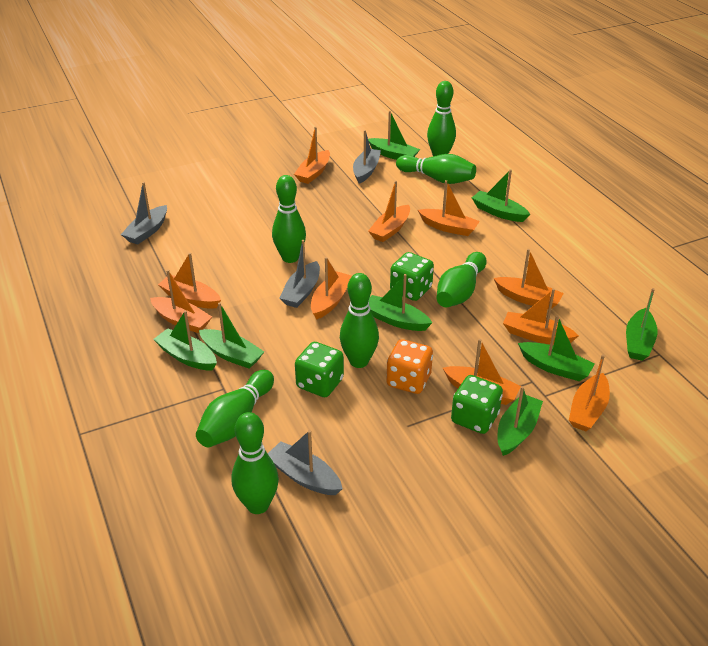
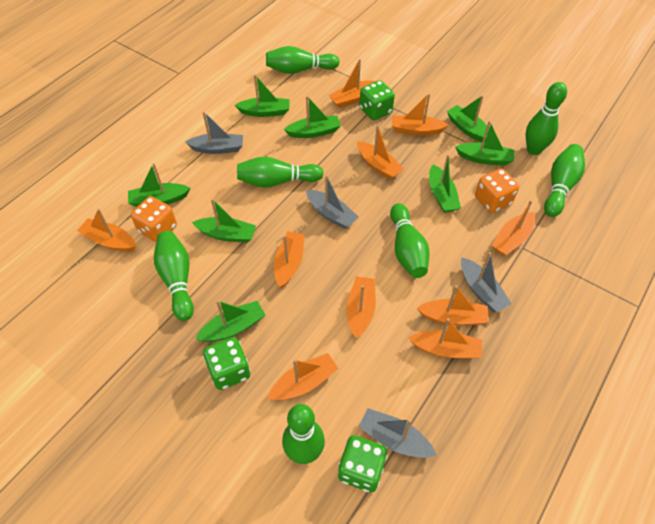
orange dice: 1 -> 2

